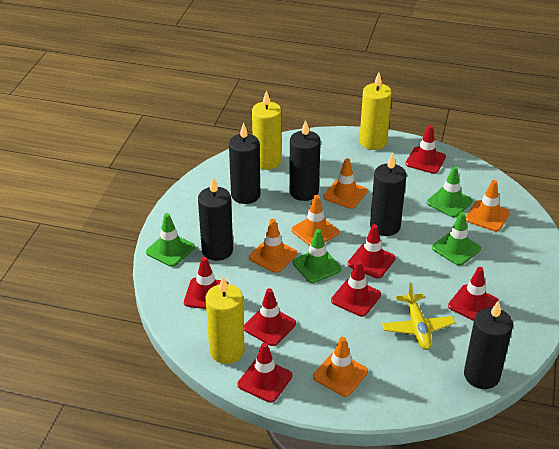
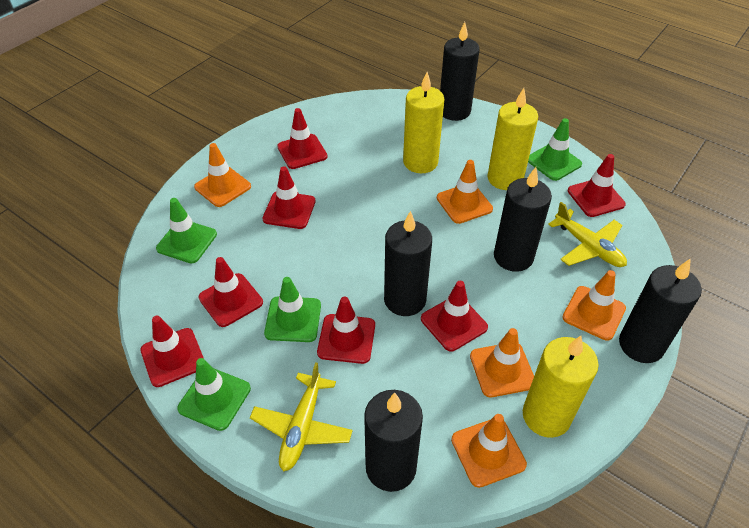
yellow plane: 1 -> 2

